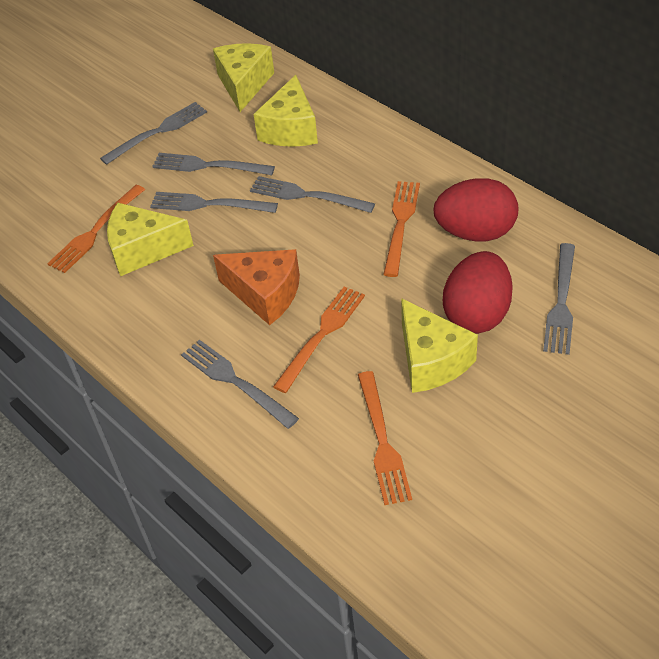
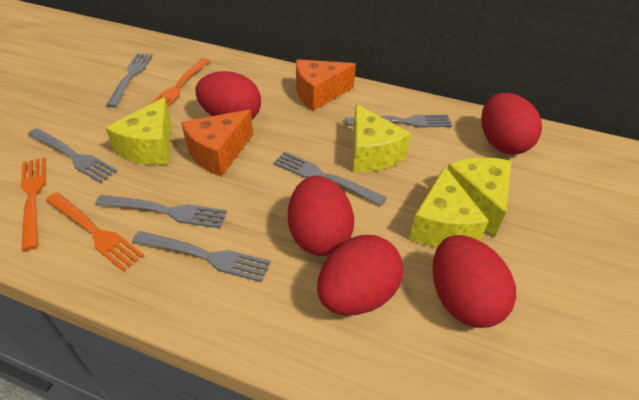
orange cheese: 1 -> 2
orange fork: 4 -> 3
red egg: 2 -> 5

